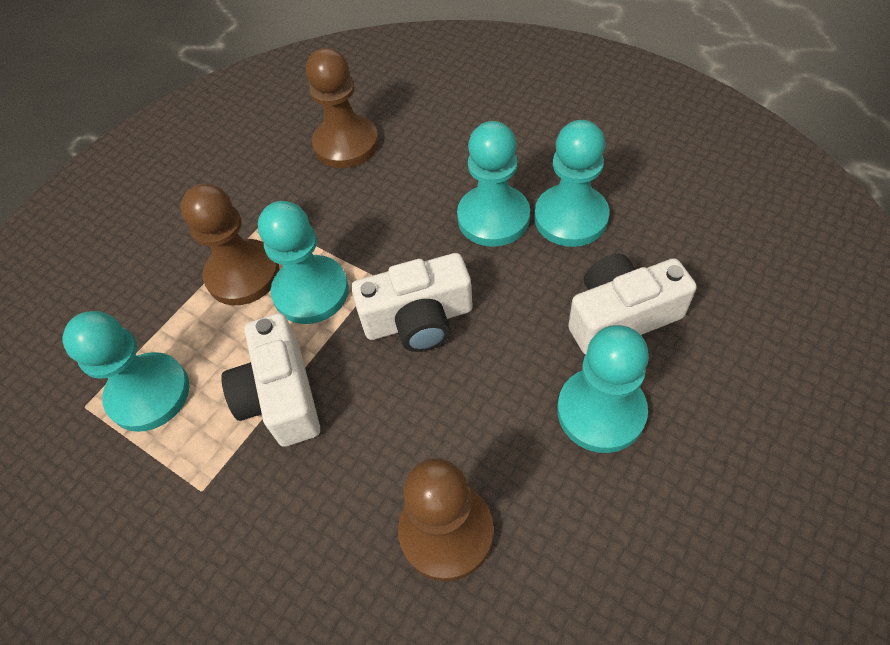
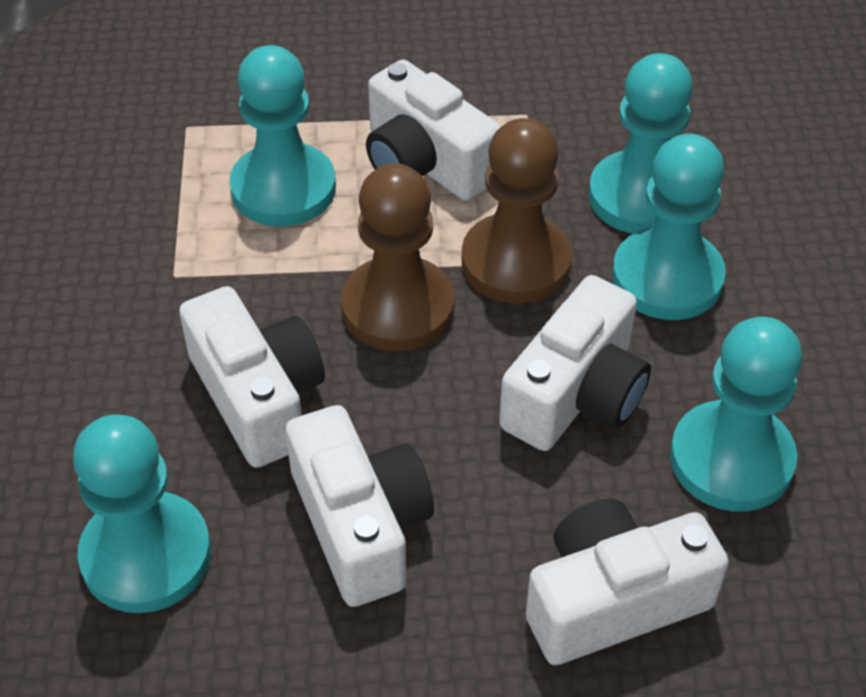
brown pawn: 3 -> 2
white camera: 3 -> 5

